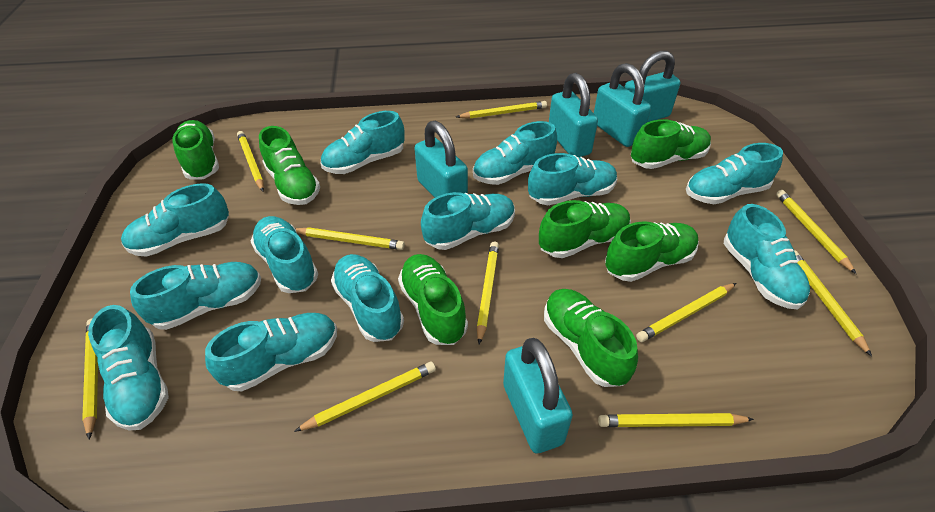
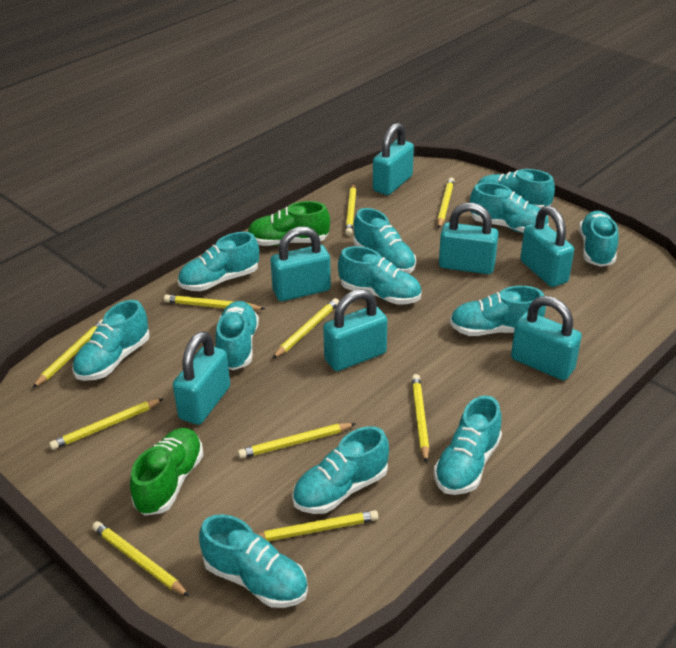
green shoe: 7 -> 2
turquoise padlock: 5 -> 7

